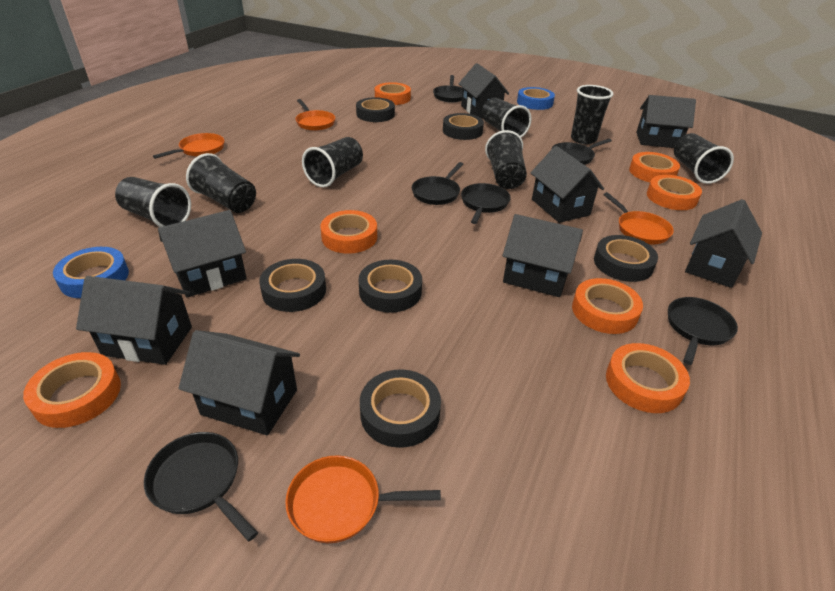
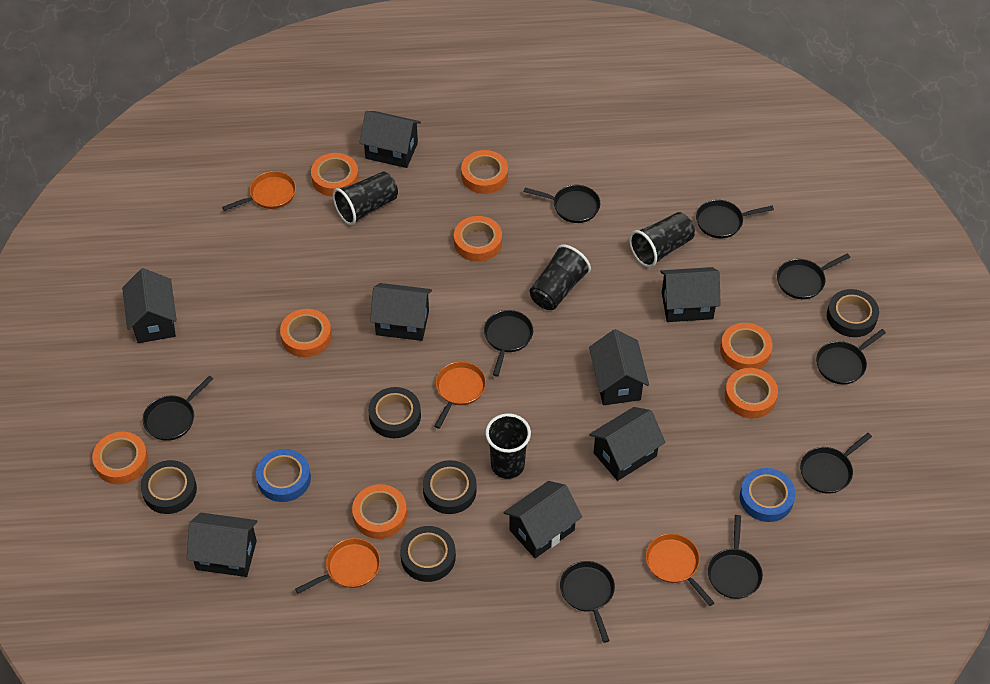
black cup: 7 -> 4
black pan: 6 -> 9
black tape: 6 -> 5
orange tape: 7 -> 8

